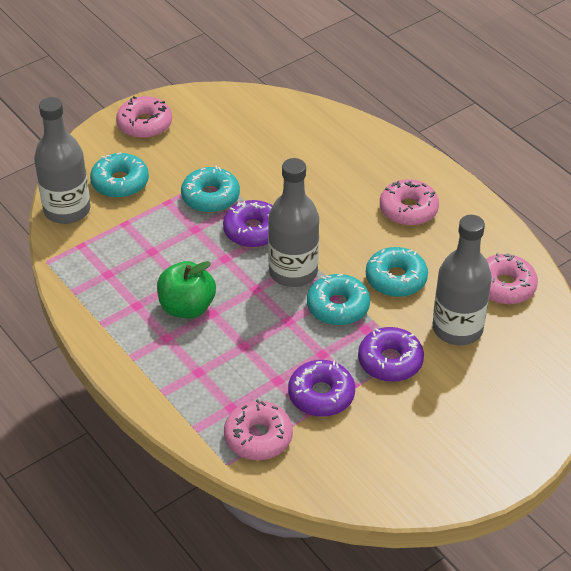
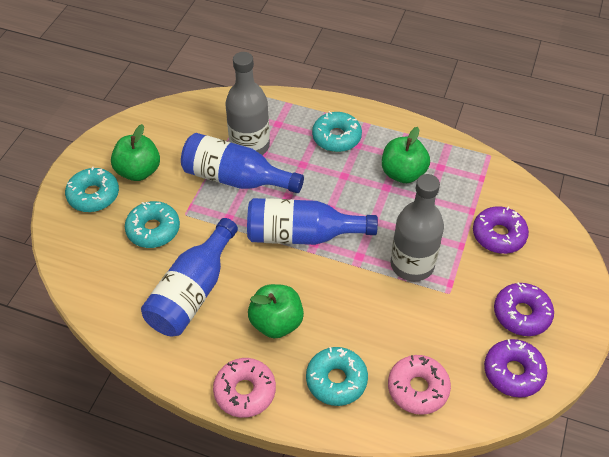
blue bottle: 0 -> 3
green apple: 1 -> 3
grey bottle: 3 -> 2
pink donut: 4 -> 2

